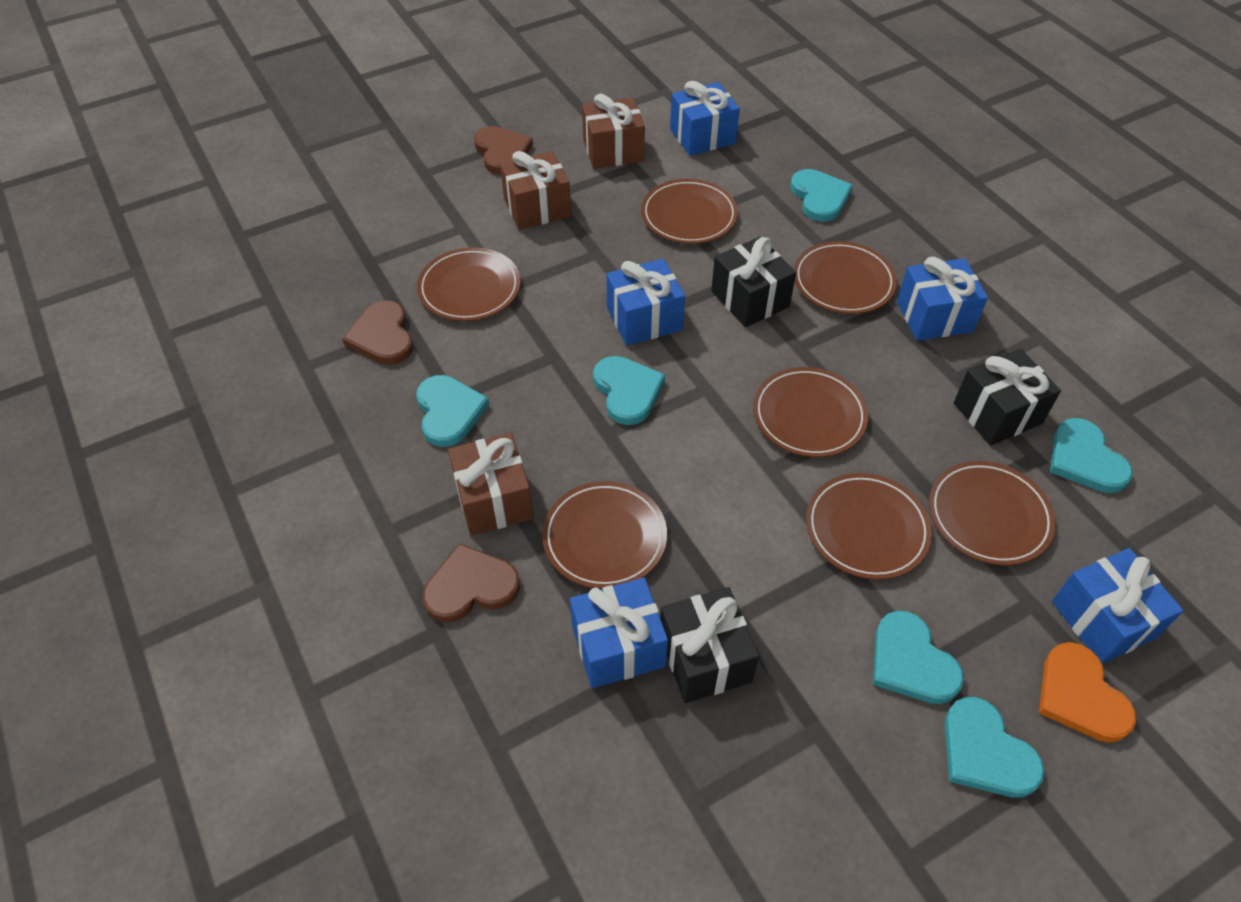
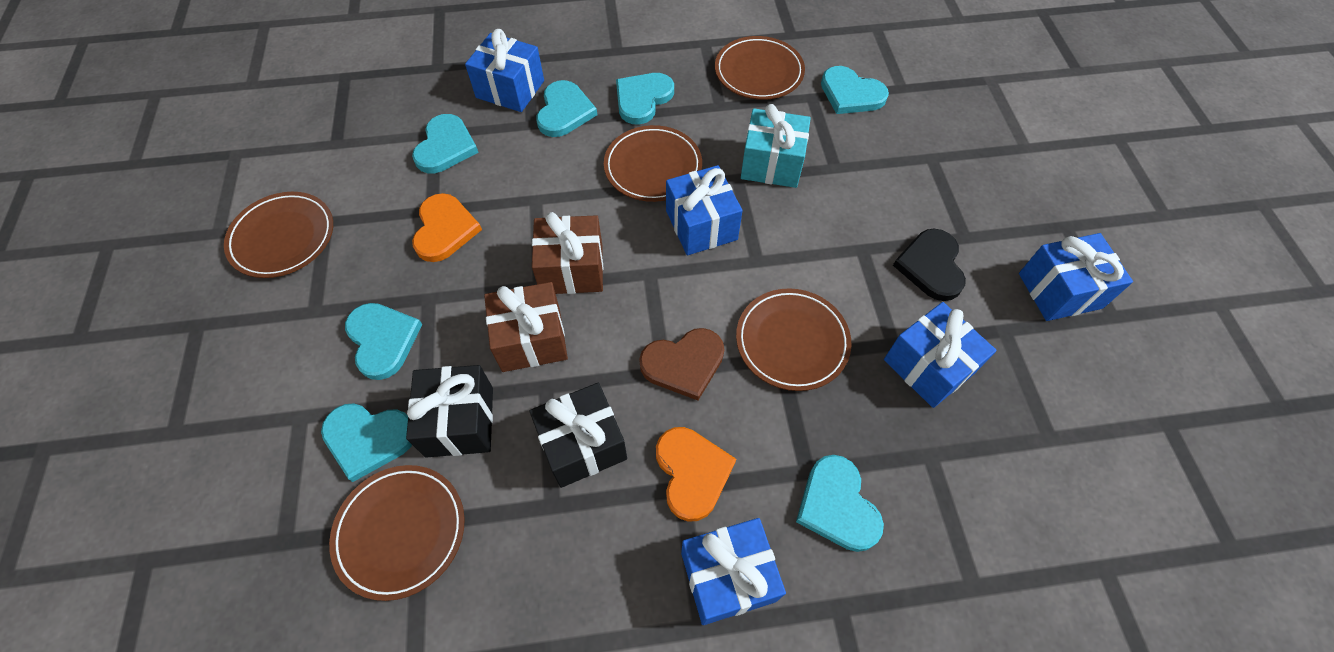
black gift: 3 -> 2
black heart: 0 -> 1
brown gift: 3 -> 2
brown heart: 3 -> 1
brown plate: 7 -> 5
orange heart: 1 -> 2
turquoise gift: 0 -> 1
turquoise heart: 6 -> 7

